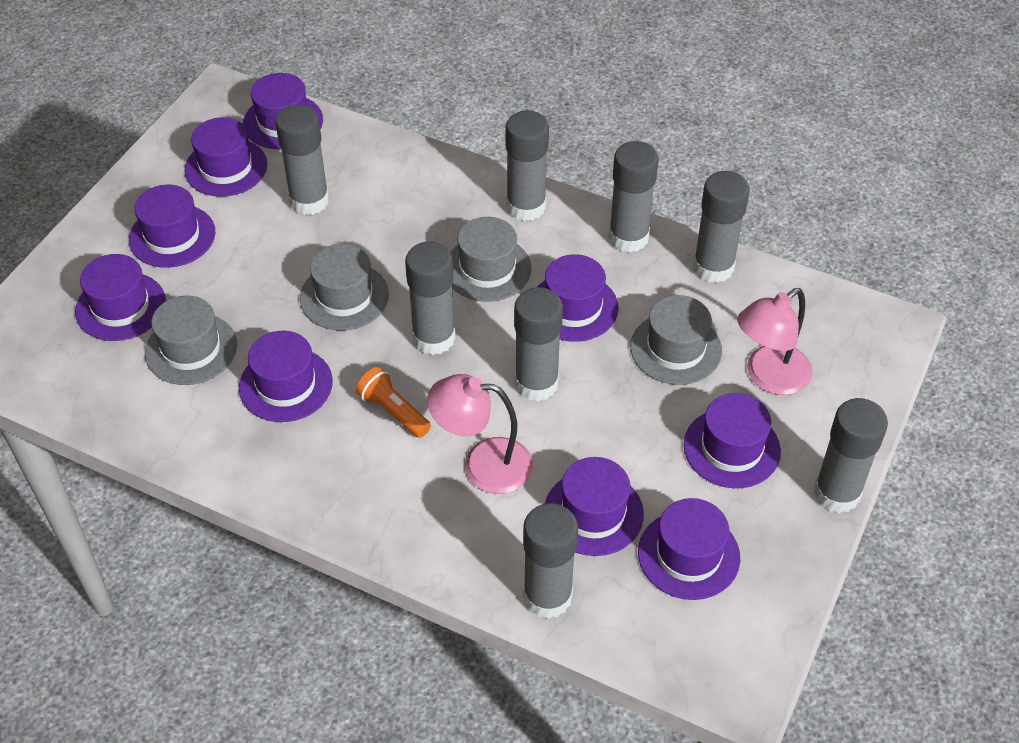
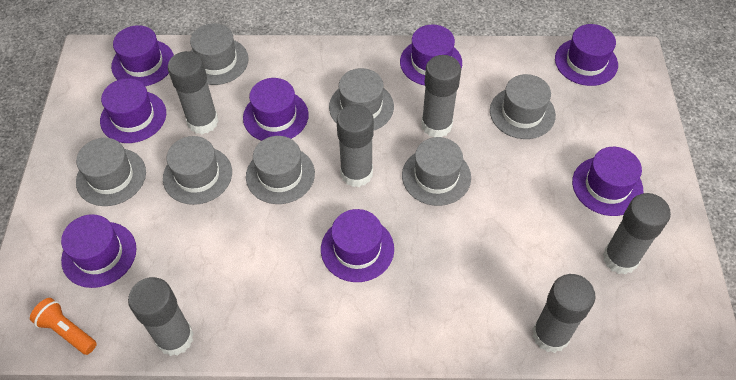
grey glue stick: 8 -> 6
grey hat: 4 -> 7
pink lamp: 2 -> 0
purple hat: 9 -> 8

